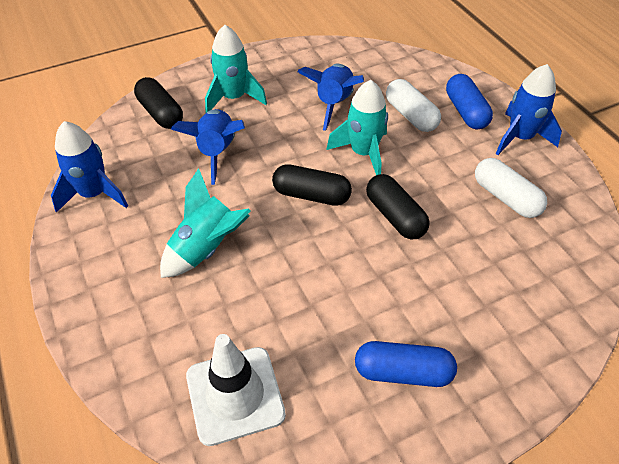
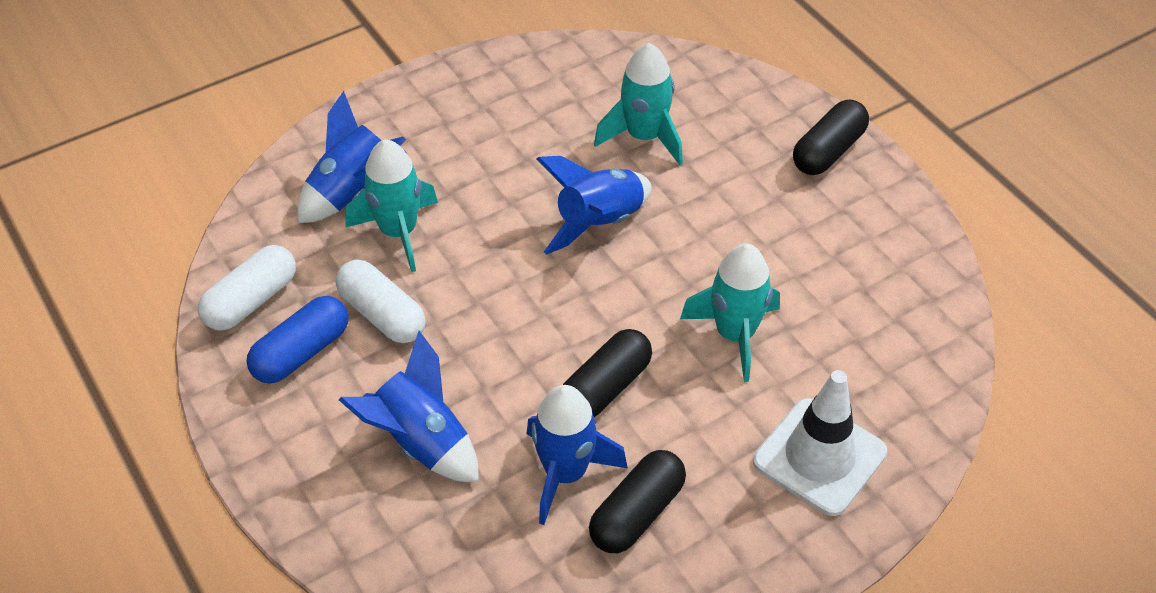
blue capsule: 2 -> 1

